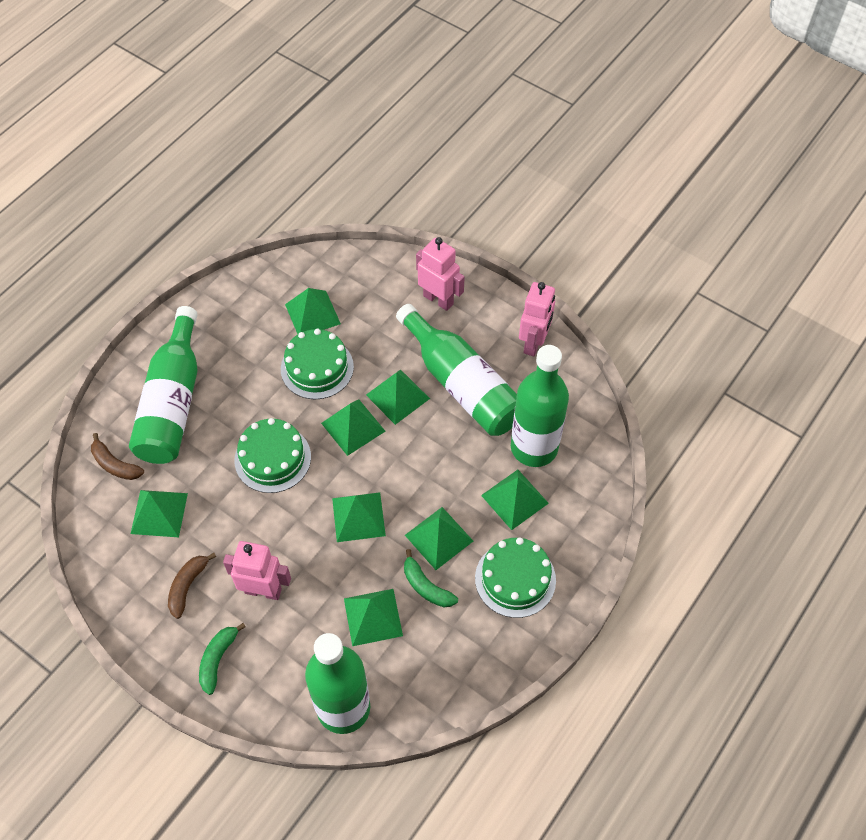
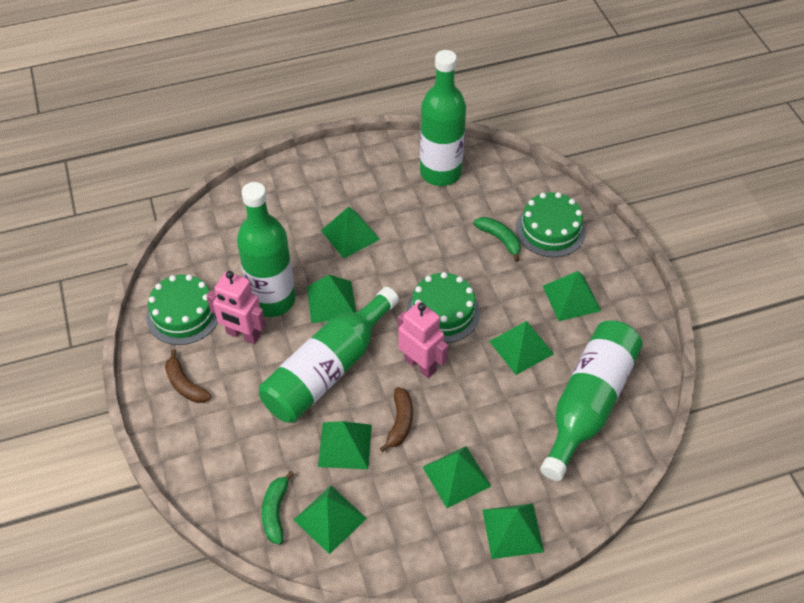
pink robot: 3 -> 2

